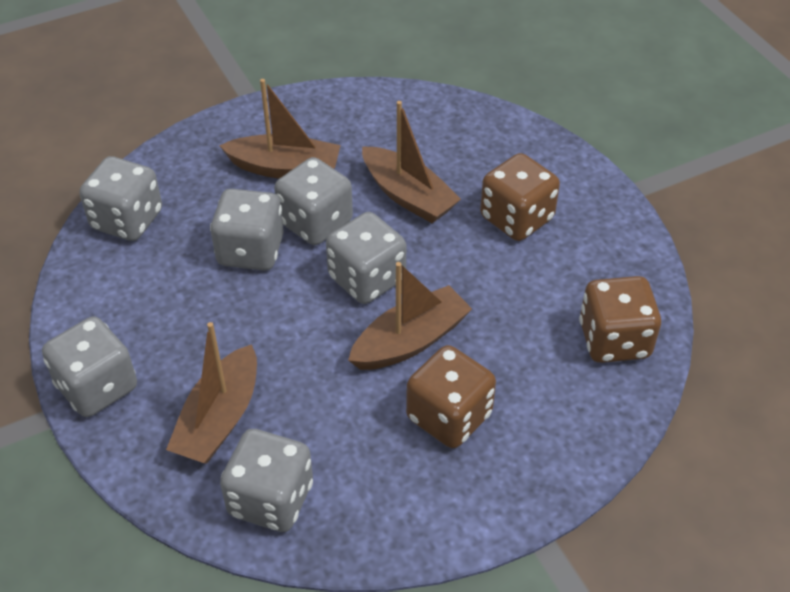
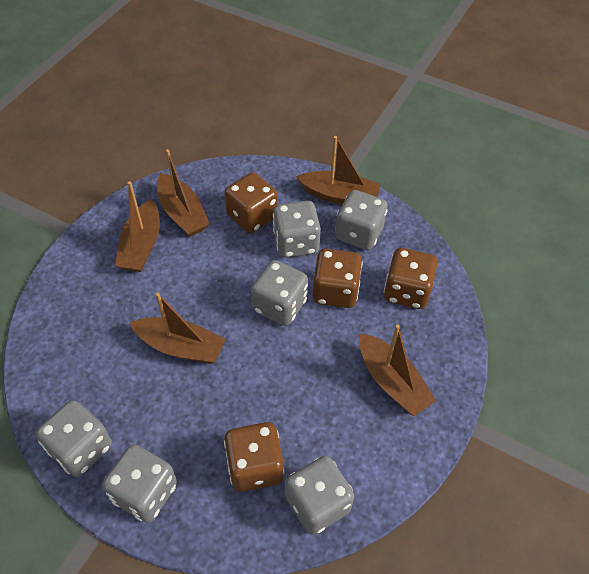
brown boat: 4 -> 5
brown dice: 3 -> 4

